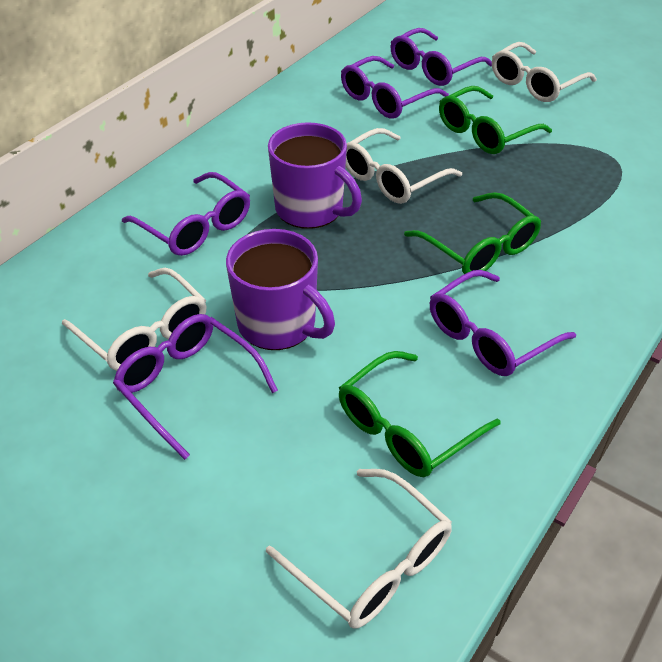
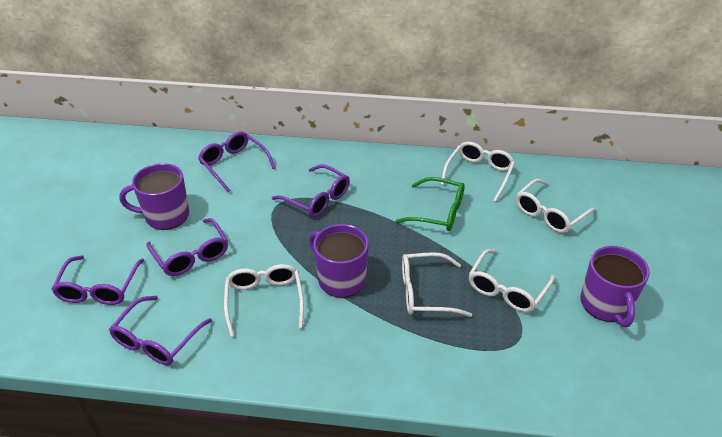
green glasses: 3 -> 1
purple mug: 2 -> 3
white glasses: 4 -> 5

